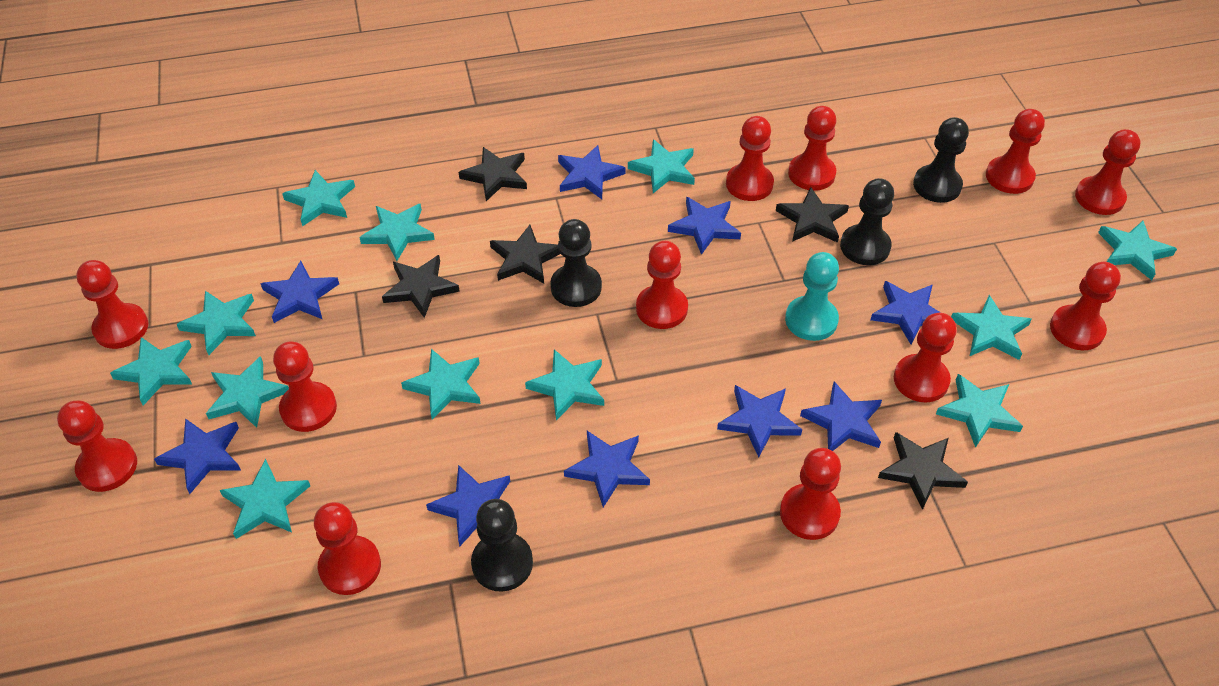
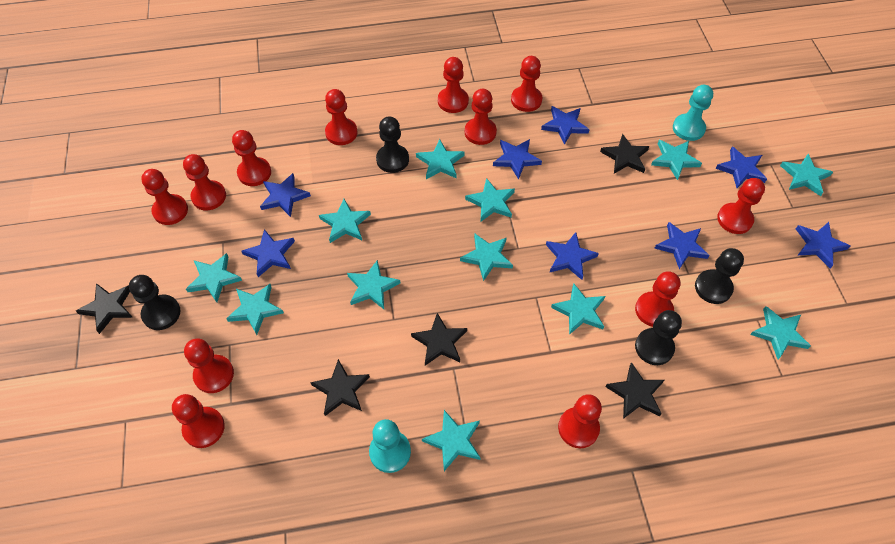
blue star: 9 -> 8
turquoise pawn: 1 -> 2

